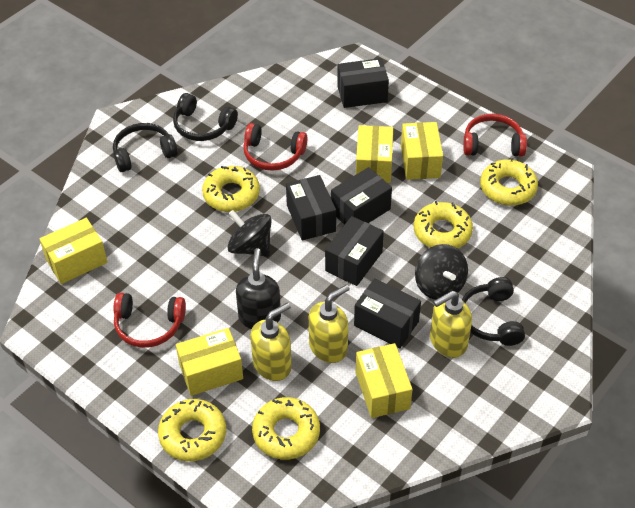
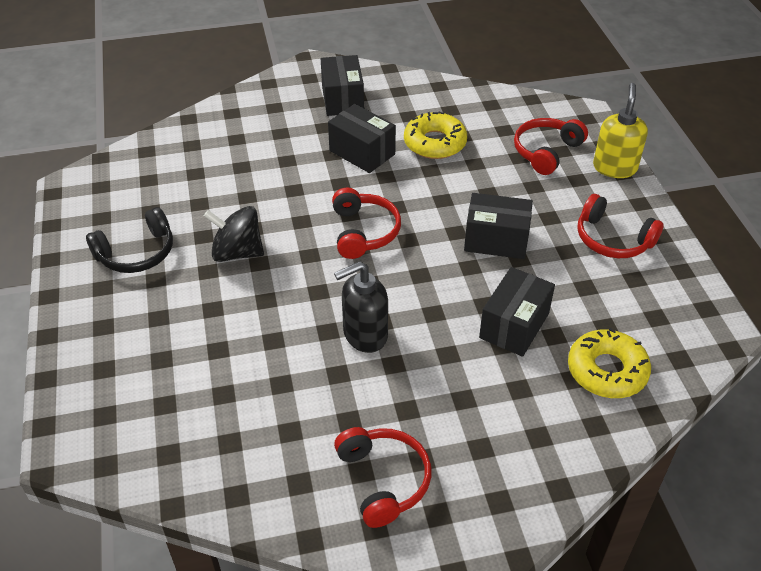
black box: 5 -> 4
black headphones: 3 -> 1
black spinning top: 2 -> 1
red headphones: 3 -> 4
yellow box: 5 -> 0
yellow donut: 5 -> 2
yellow soap dispenser: 3 -> 1

